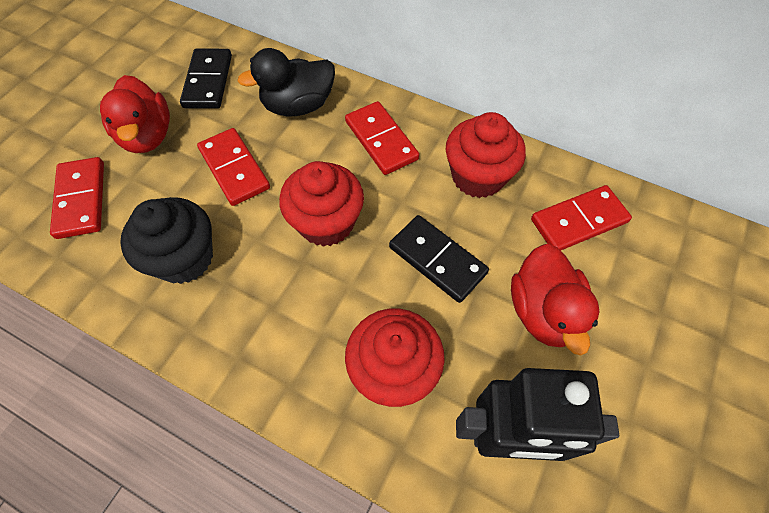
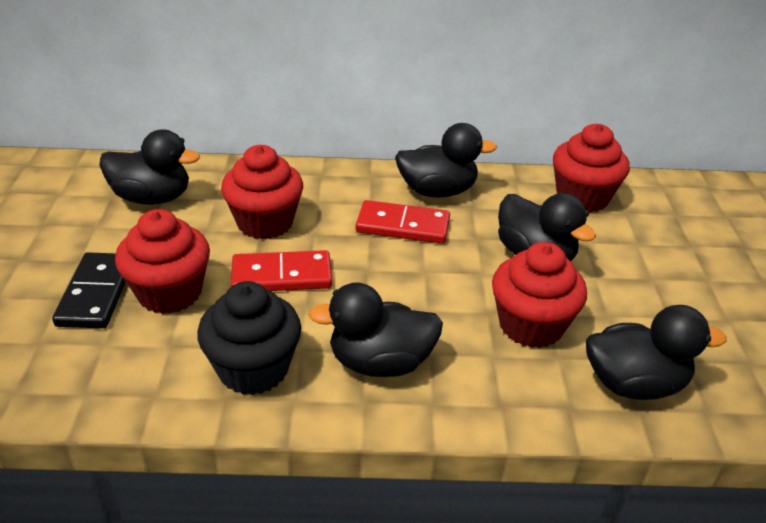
black domino: 2 -> 1
black duck: 1 -> 5
black robot: 1 -> 0
red cupcake: 3 -> 4
red domino: 4 -> 2
red duck: 2 -> 0

